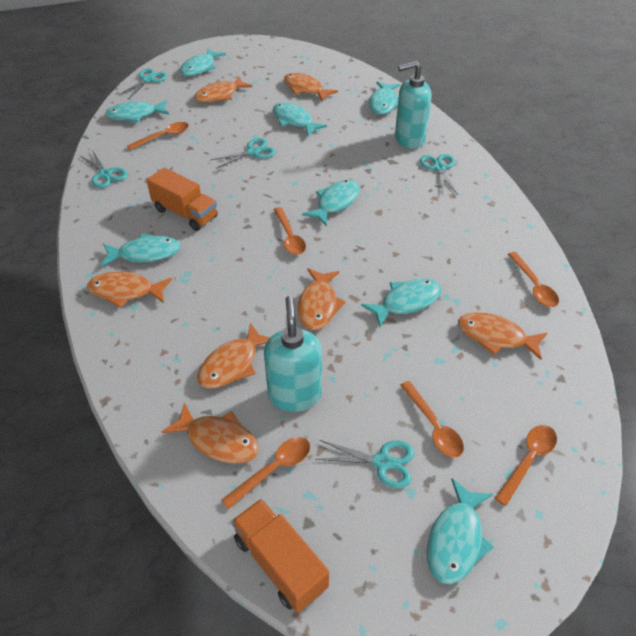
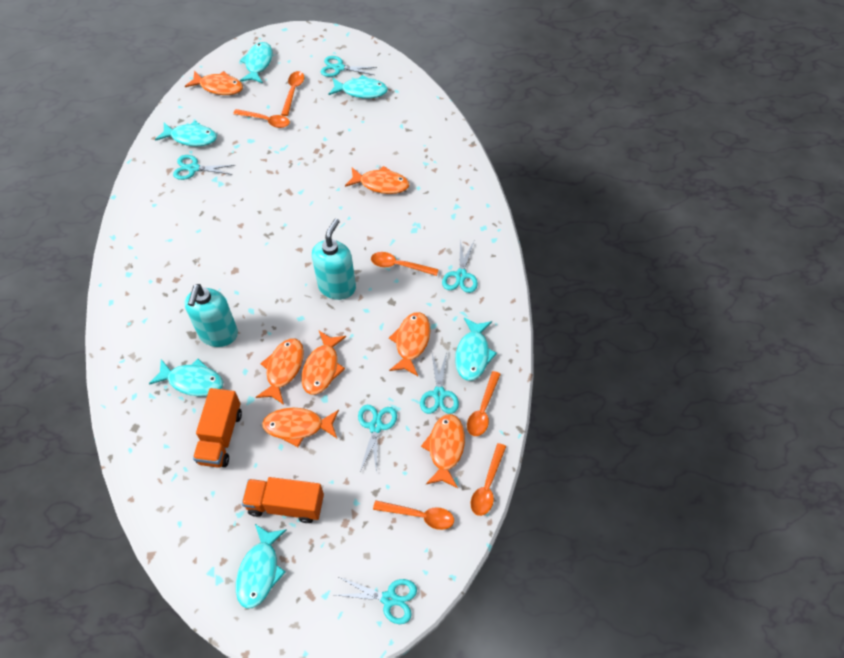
turquoise fish: 8 -> 6
turquoise scissors: 5 -> 6

